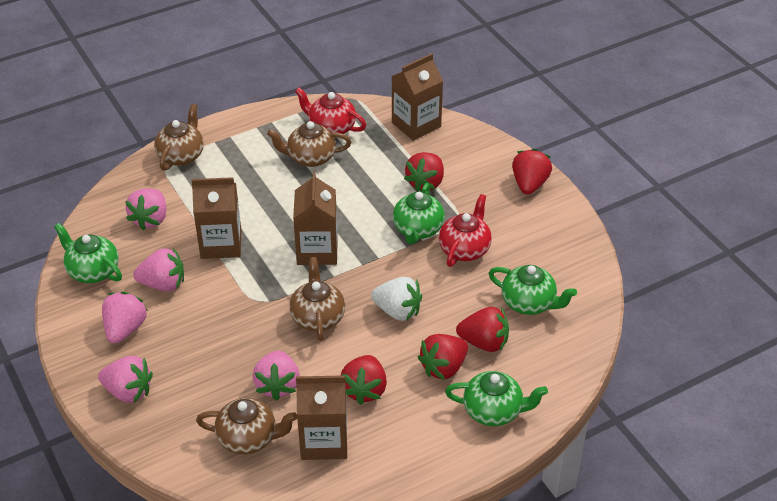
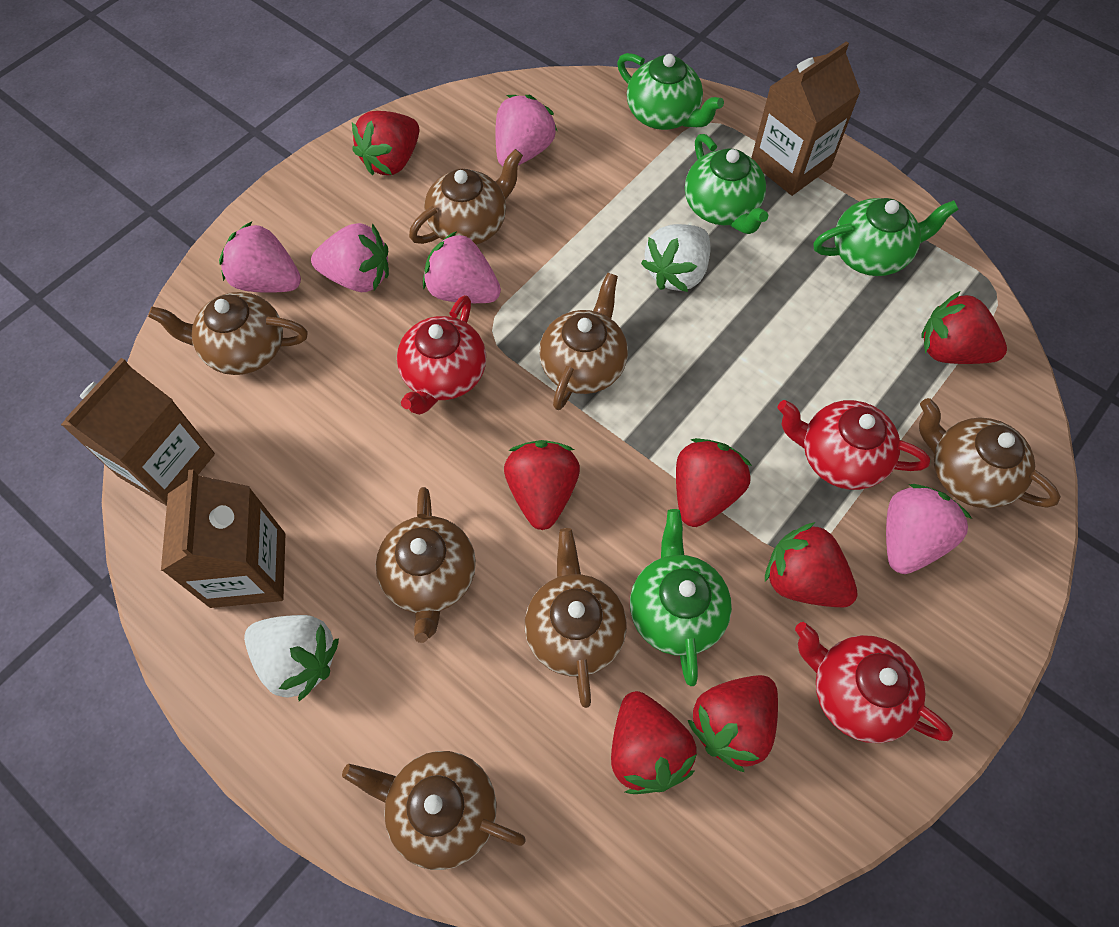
brown carton: 4 -> 3
brown teapot: 4 -> 7
red strawberry: 5 -> 7
red teapot: 2 -> 3
white strawberry: 1 -> 2

